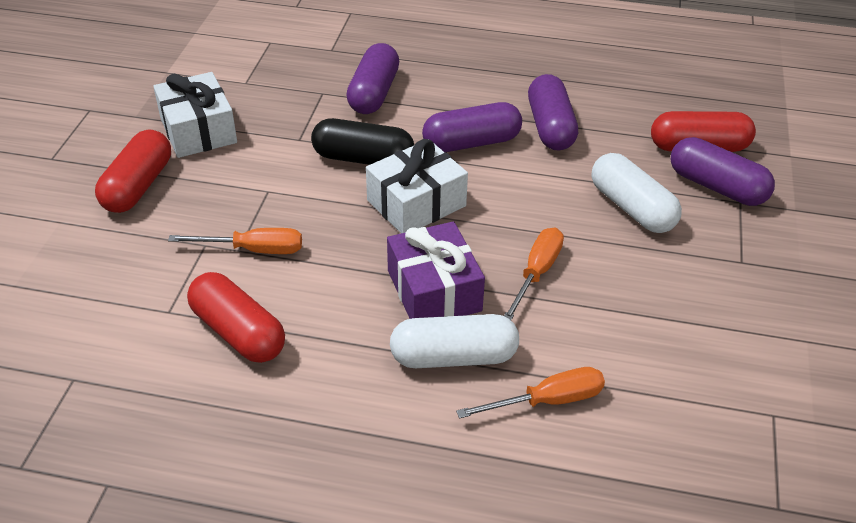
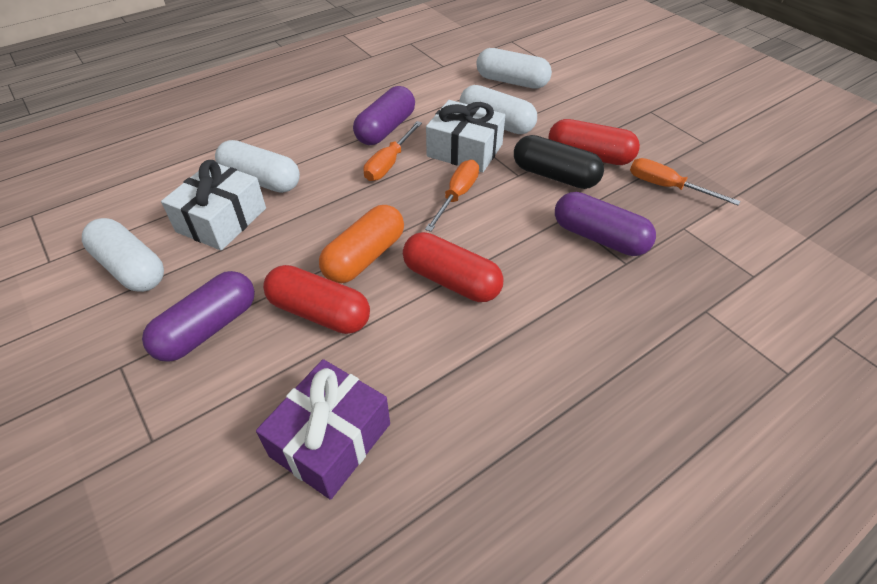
orange capsule: 0 -> 1
purple capsule: 4 -> 3
white capsule: 2 -> 4

